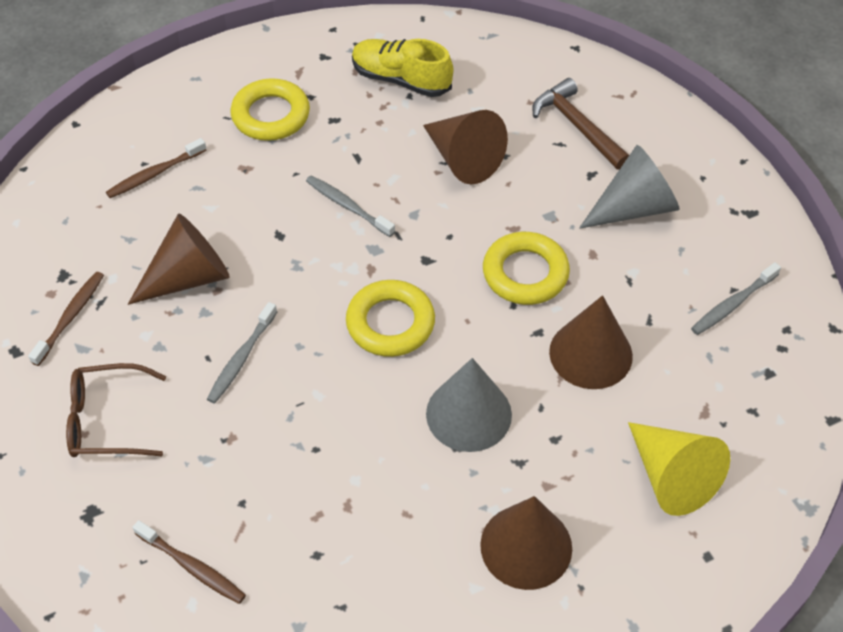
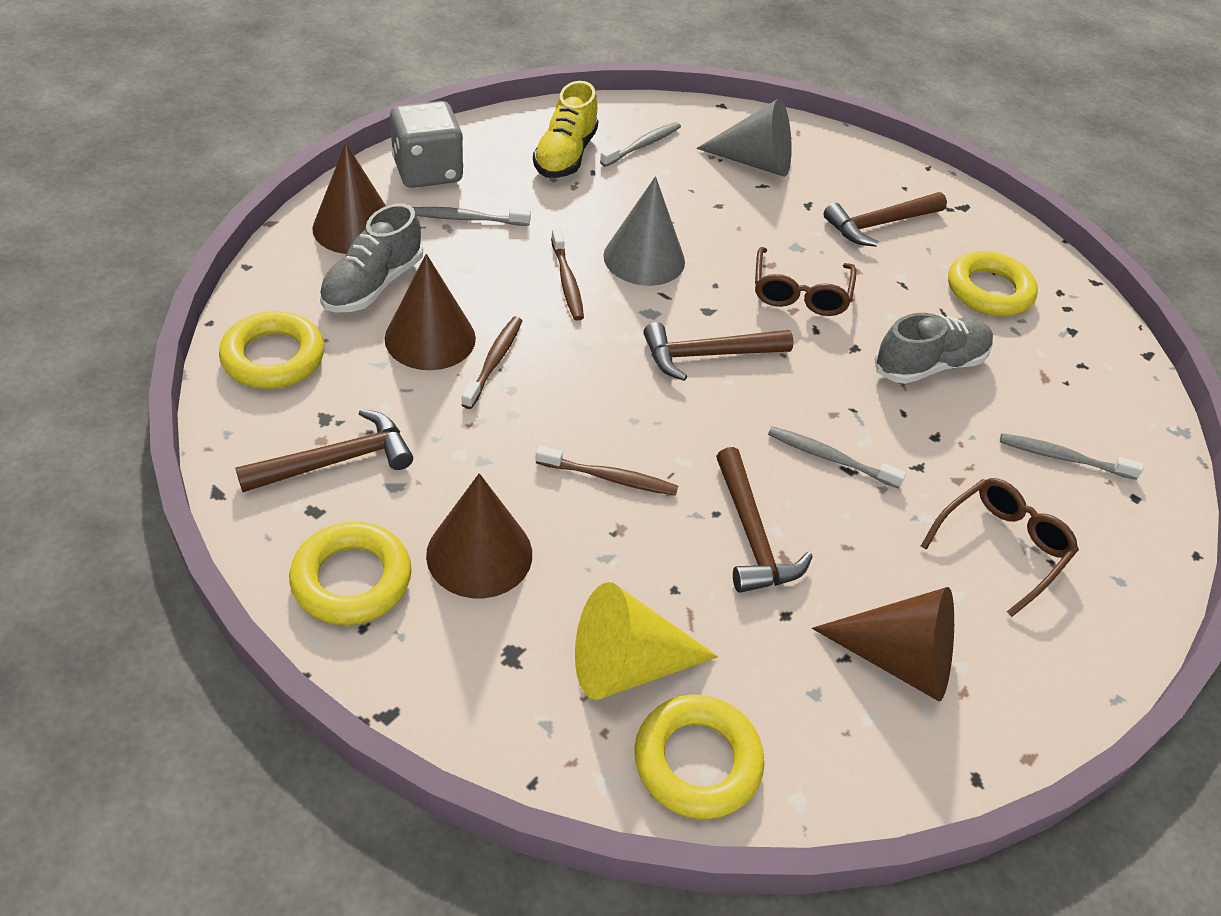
brown glasses: 1 -> 2
brown hammer: 1 -> 4
grey dice: 0 -> 1
grey shoe: 0 -> 2
grey toothbrush: 3 -> 4
yellow ring: 3 -> 4

